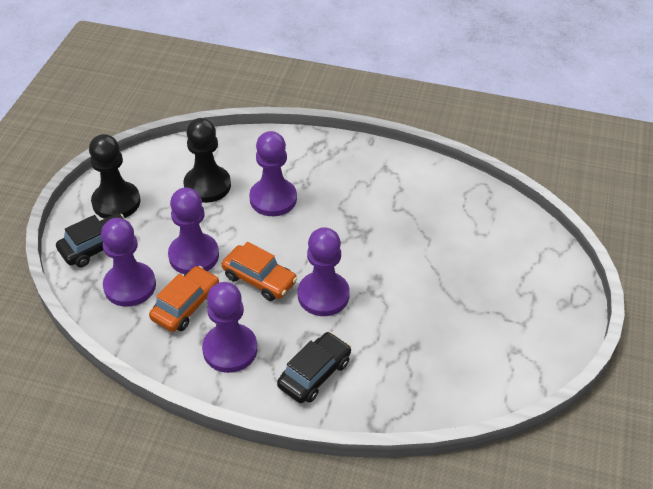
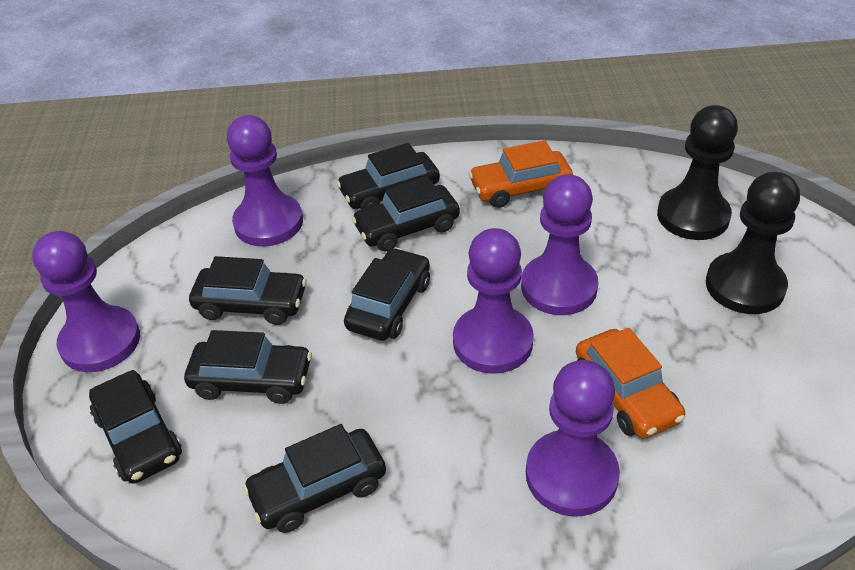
black car: 2 -> 7

